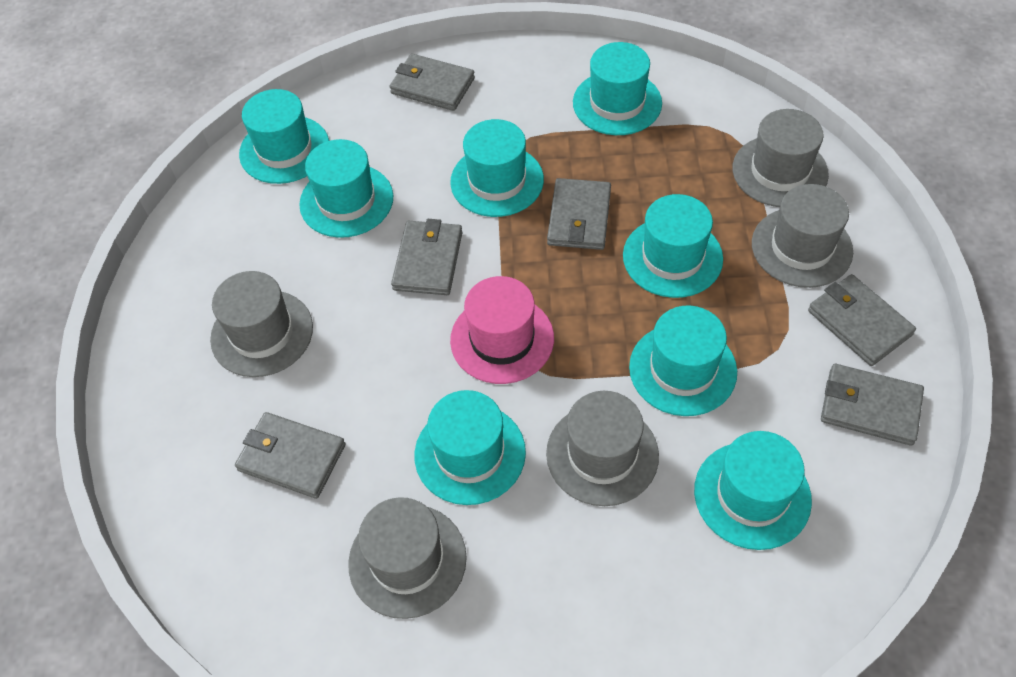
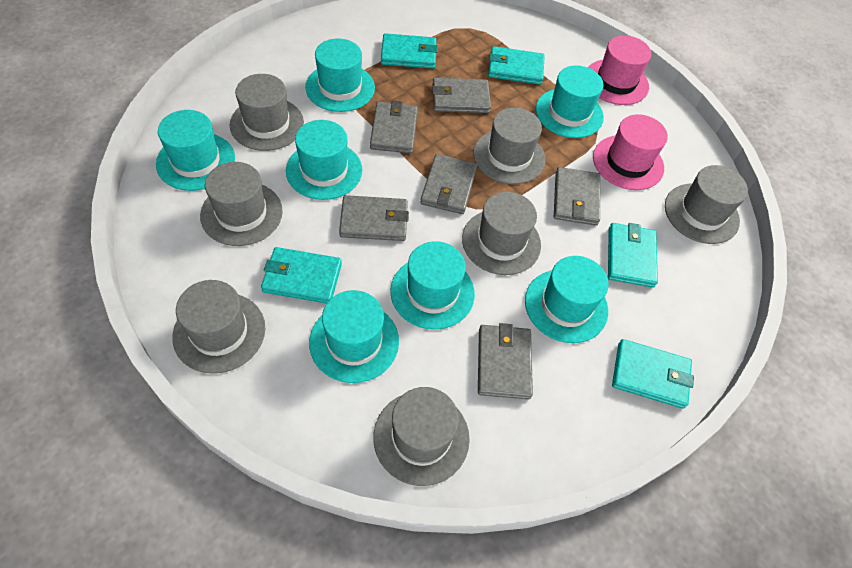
grey hat: 5 -> 7
pink hat: 1 -> 2
turquoise hat: 8 -> 7
turquoise wallet: 0 -> 5

